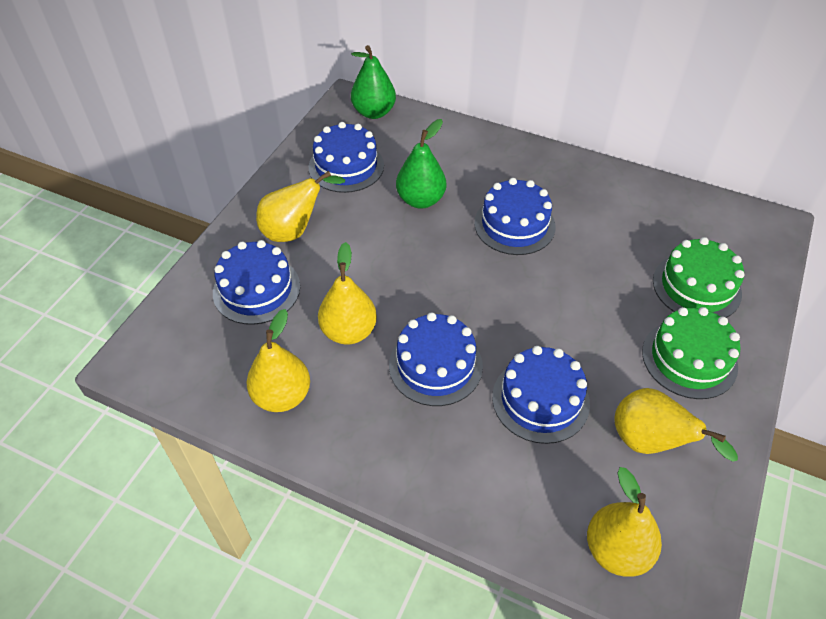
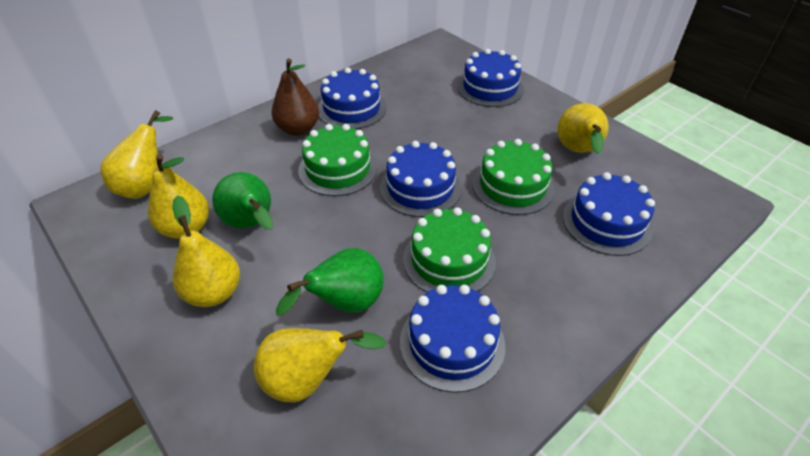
brown pear: 0 -> 1
green cake: 2 -> 3

